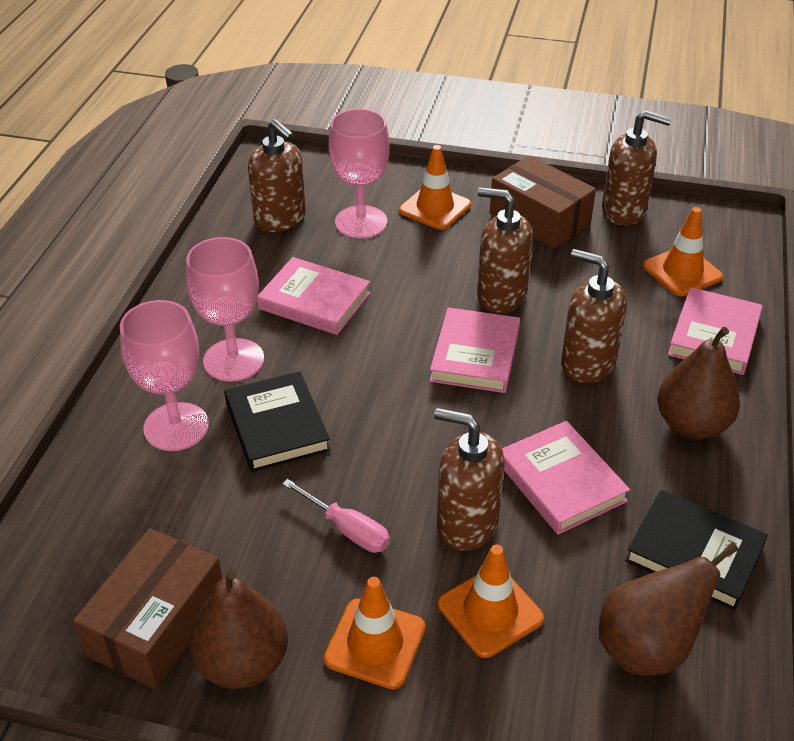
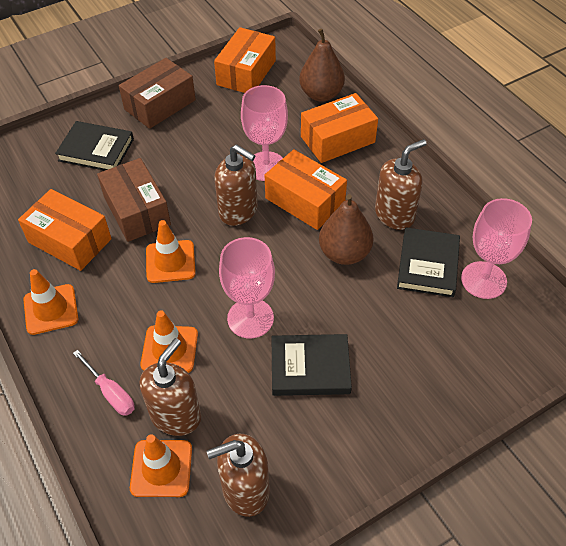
black book: 2 -> 3
brown pear: 3 -> 2
brown soap dispenser: 5 -> 4
orange box: 0 -> 4
pink book: 4 -> 0

